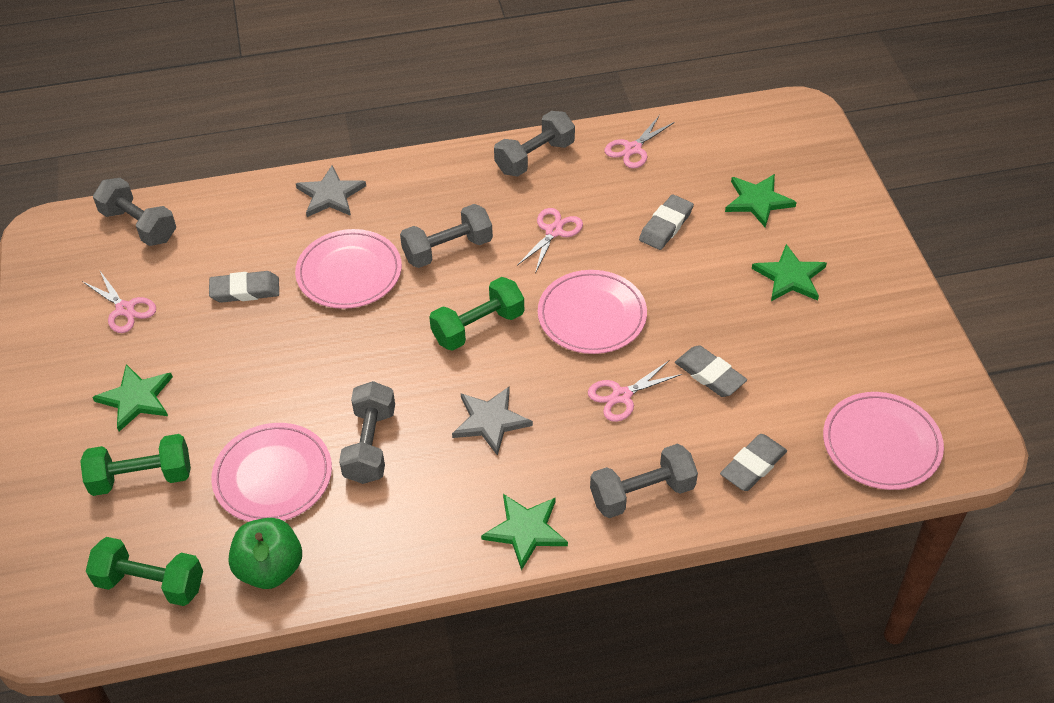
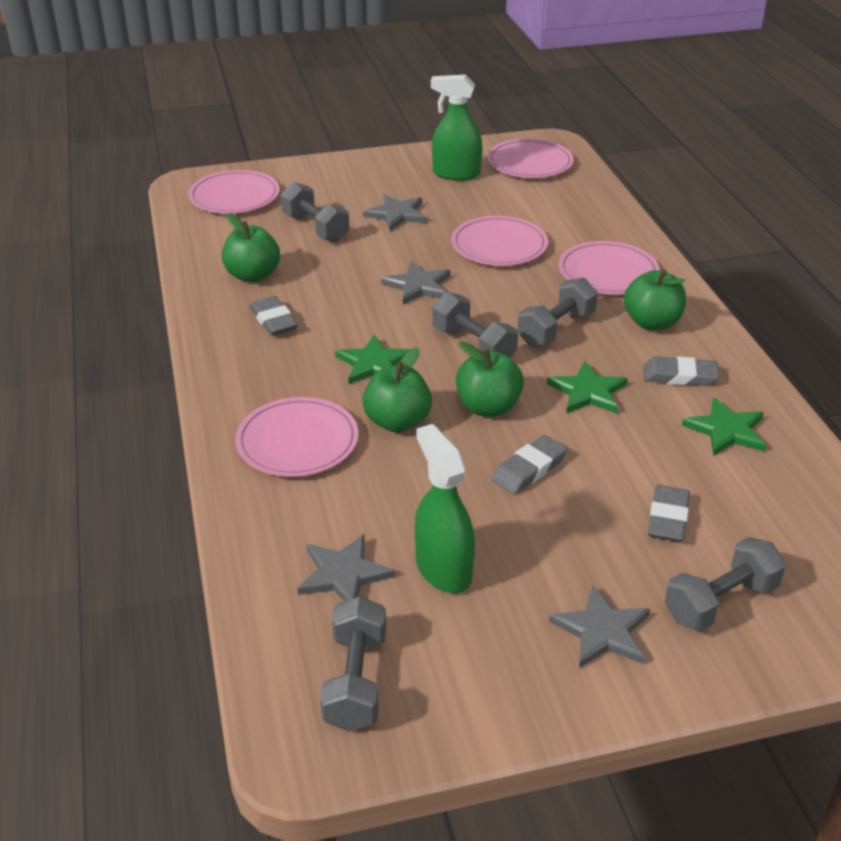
green apple: 1 -> 4
green dumbbell: 3 -> 0
green spray bottle: 0 -> 2
green star: 4 -> 3
grey star: 2 -> 4
pink plate: 4 -> 5
pink scissors: 4 -> 0

